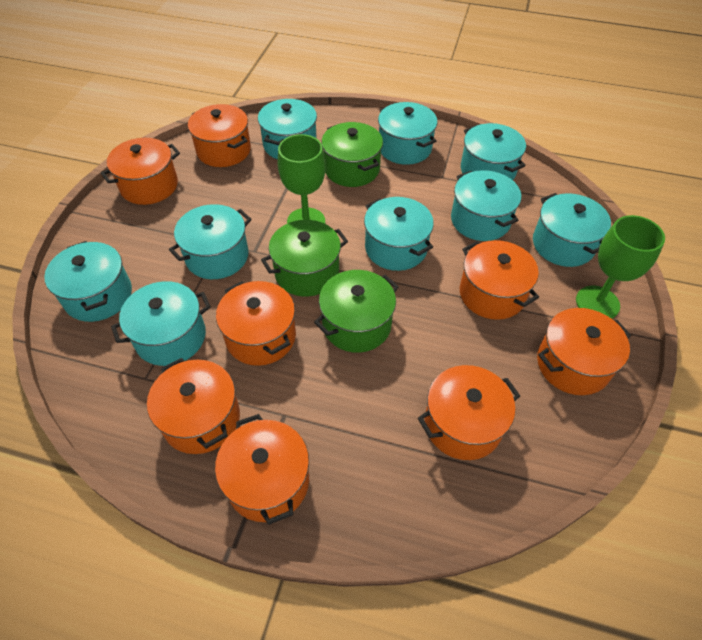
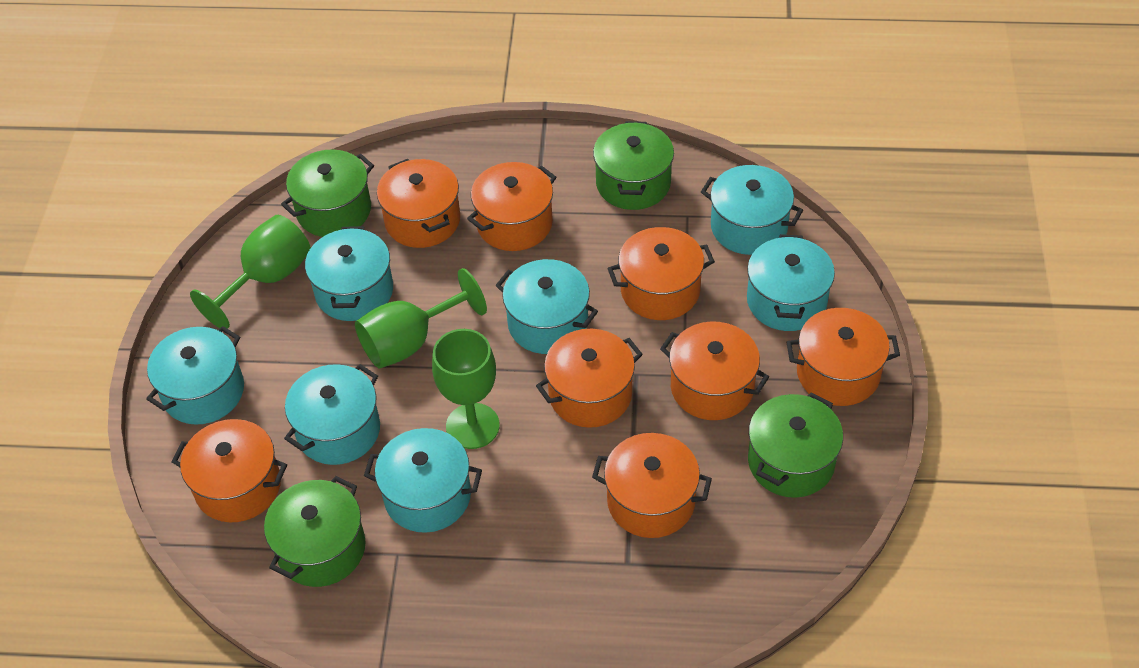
green goblet: 2 -> 3
green pot: 3 -> 4
turquoise pot: 9 -> 7

